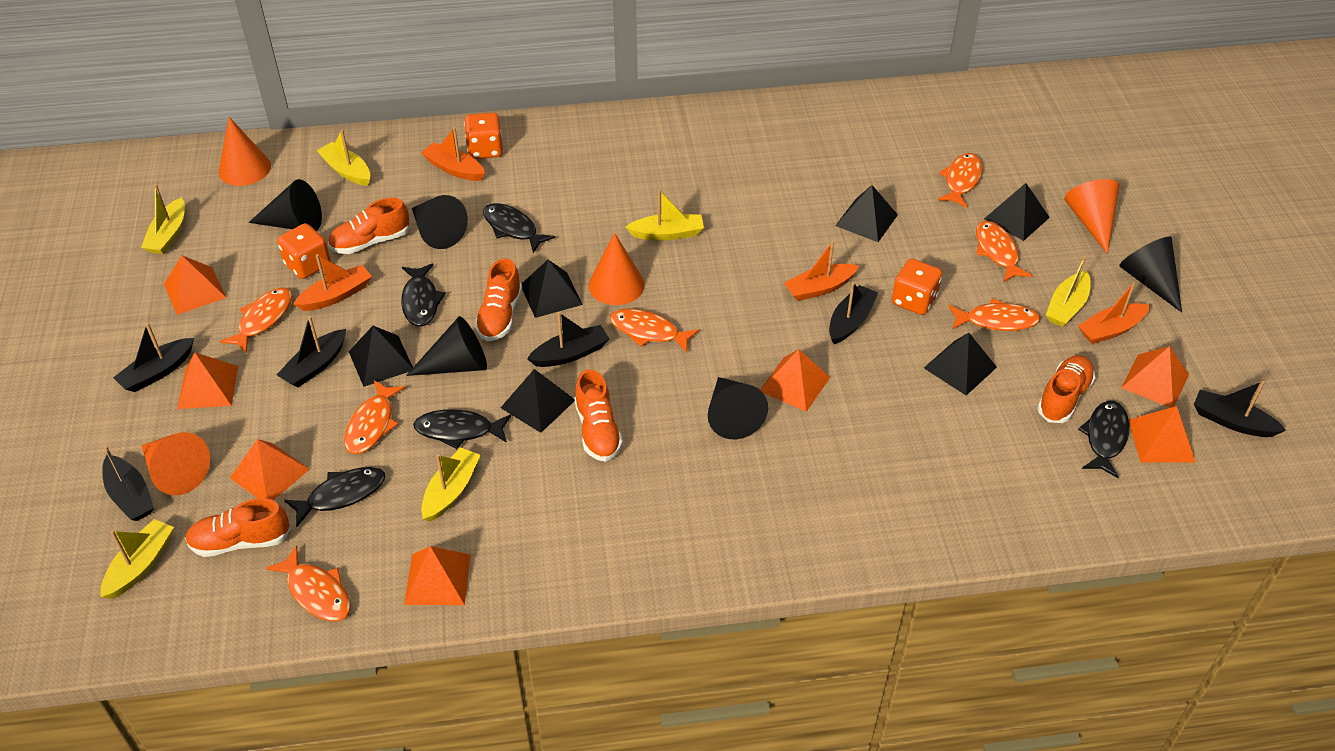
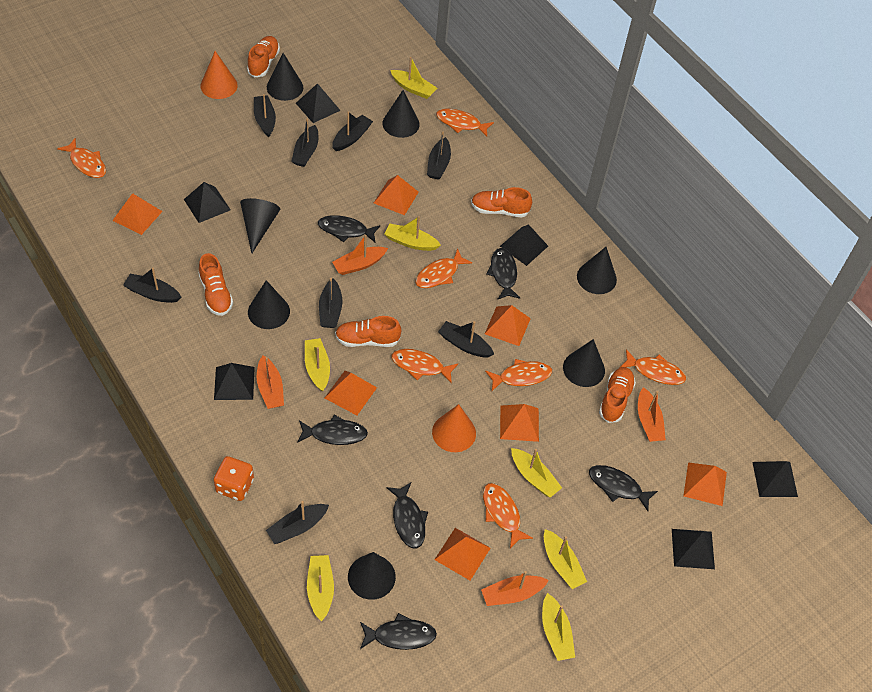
black boat: 6 -> 8
black cone: 5 -> 7
black fish: 5 -> 6
orange cone: 4 -> 2
orange dice: 3 -> 1
yellow boat: 6 -> 7

